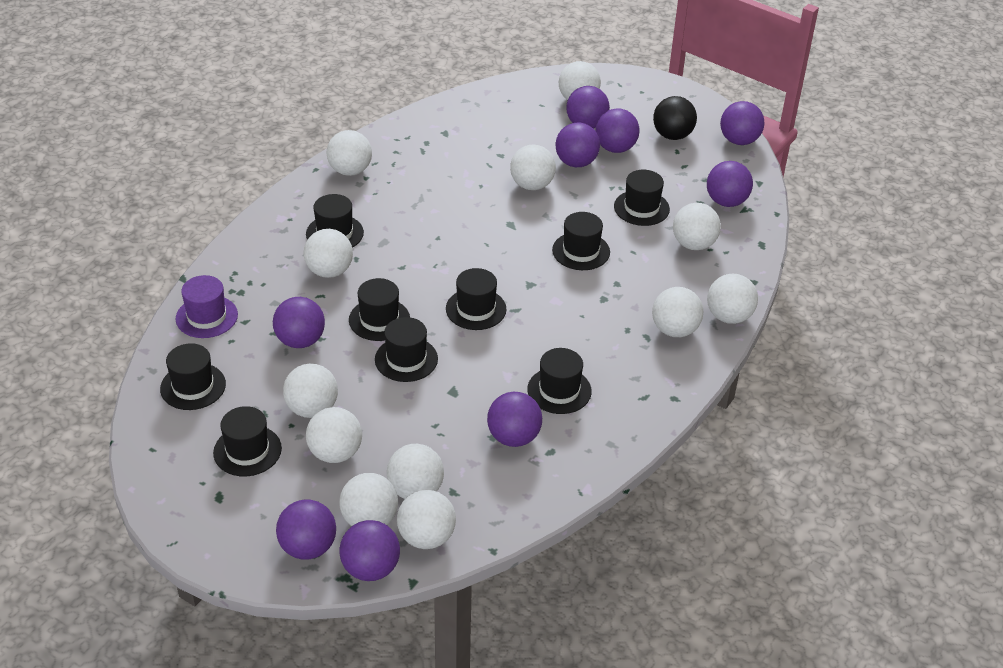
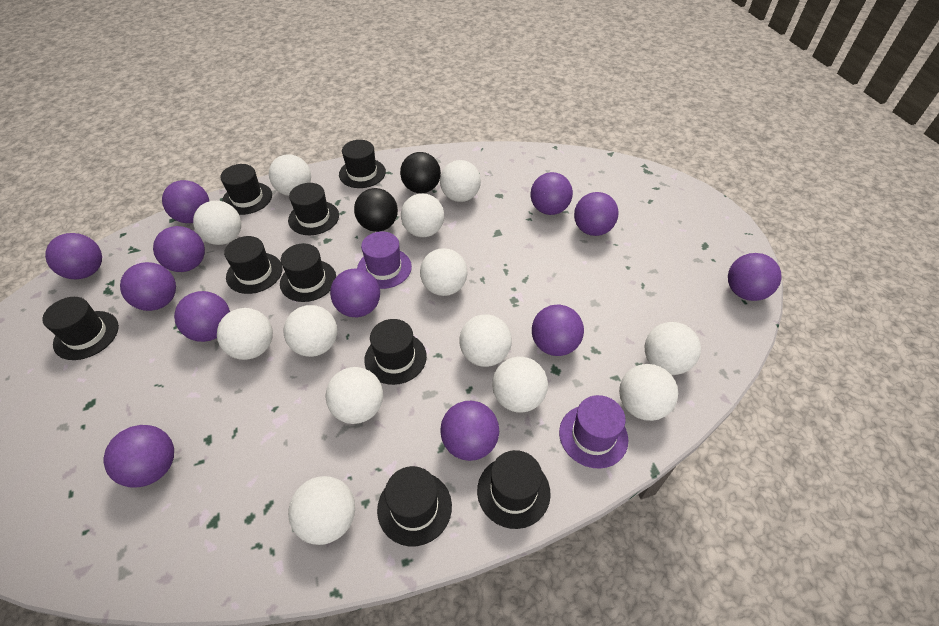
black ball: 1 -> 2
purple ball: 9 -> 12
purple hat: 1 -> 2
white ball: 12 -> 13

